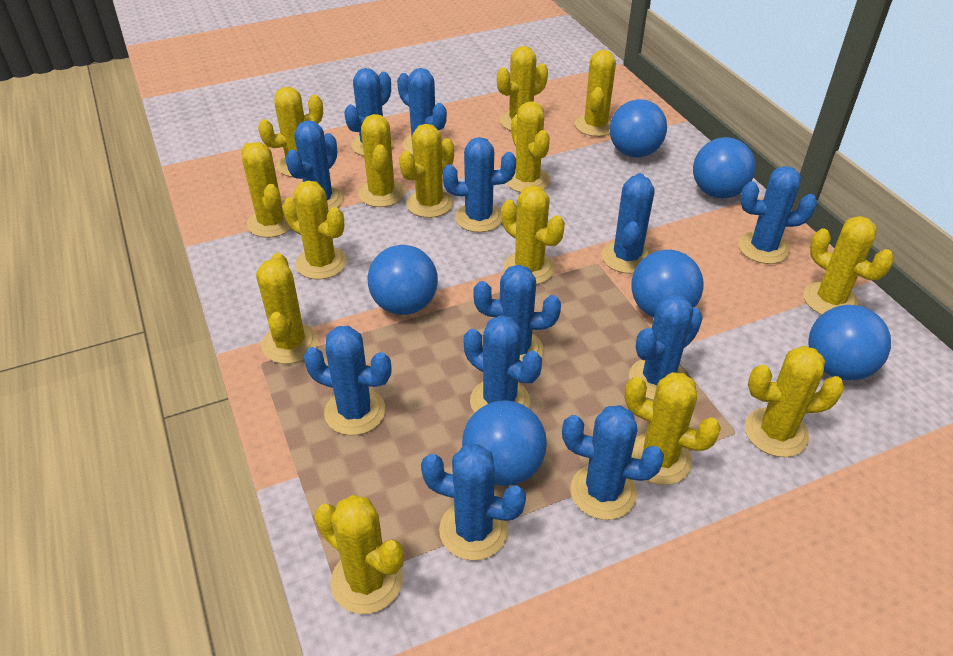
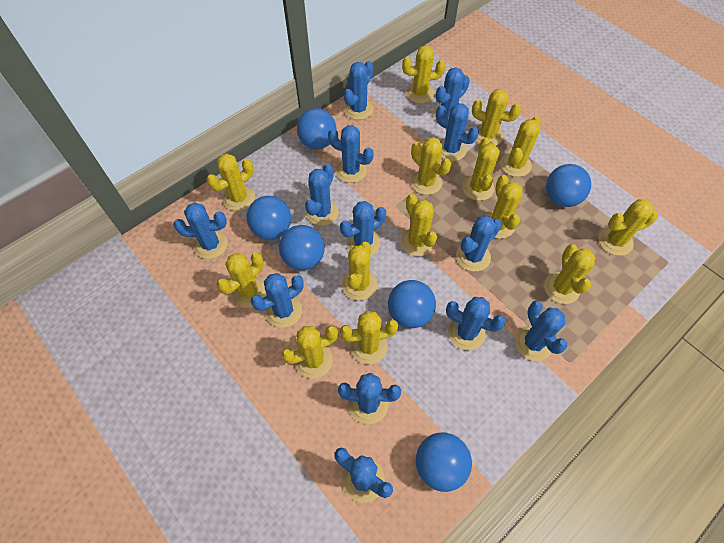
blue cactus: 12 -> 13

